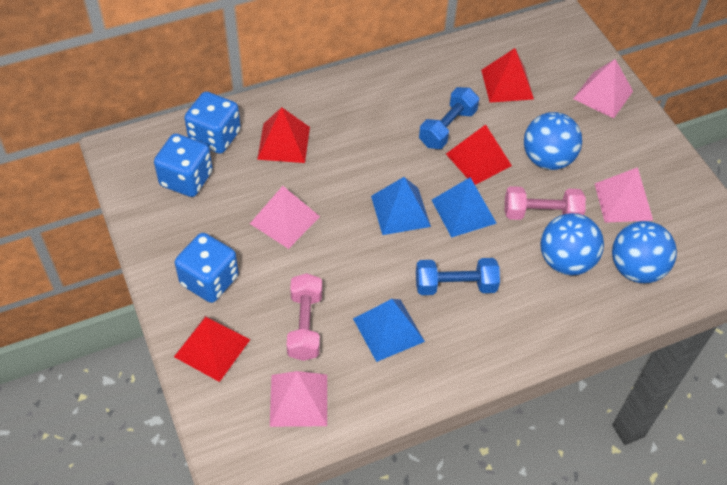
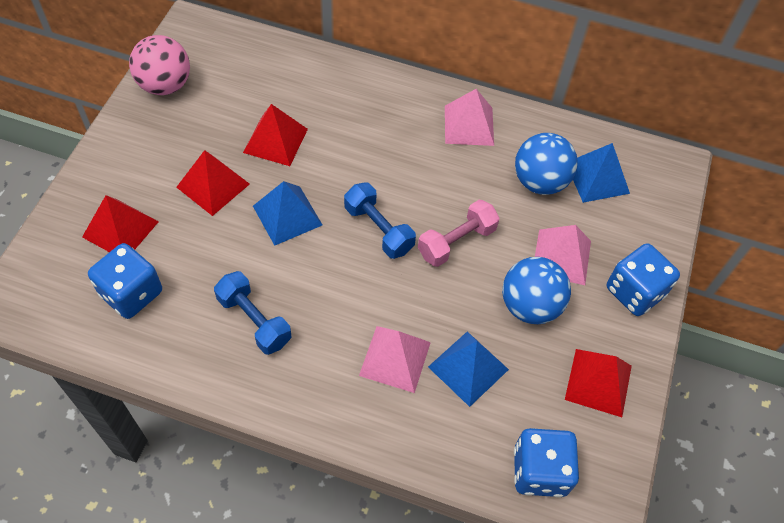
blue ball: 3 -> 2
pink ball: 0 -> 1
pink dumbbell: 2 -> 1
pink pyramid: 4 -> 3

